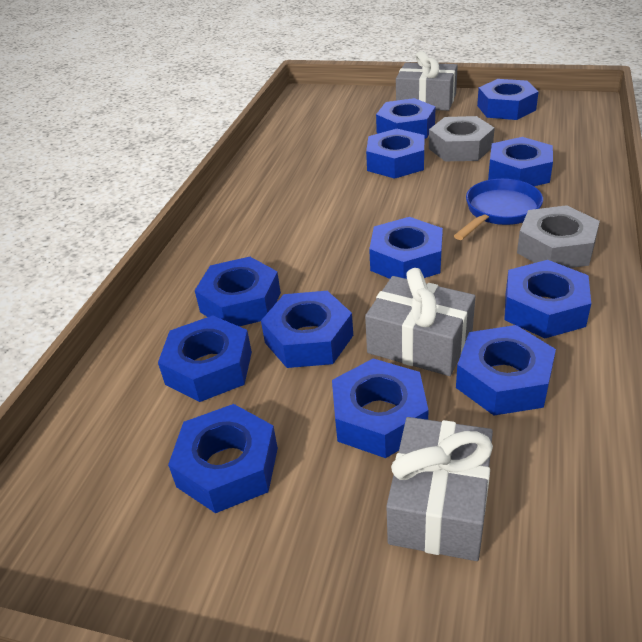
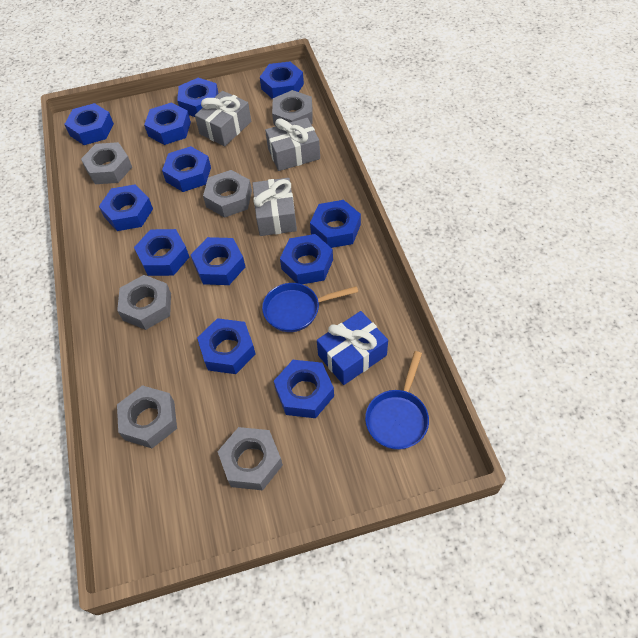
blue gift: 0 -> 1
blue pan: 1 -> 2
grey nut: 2 -> 6

